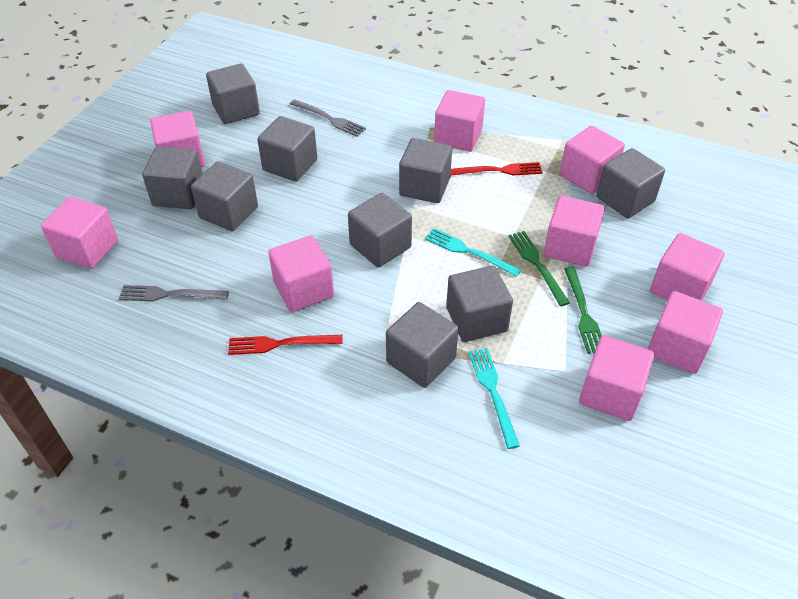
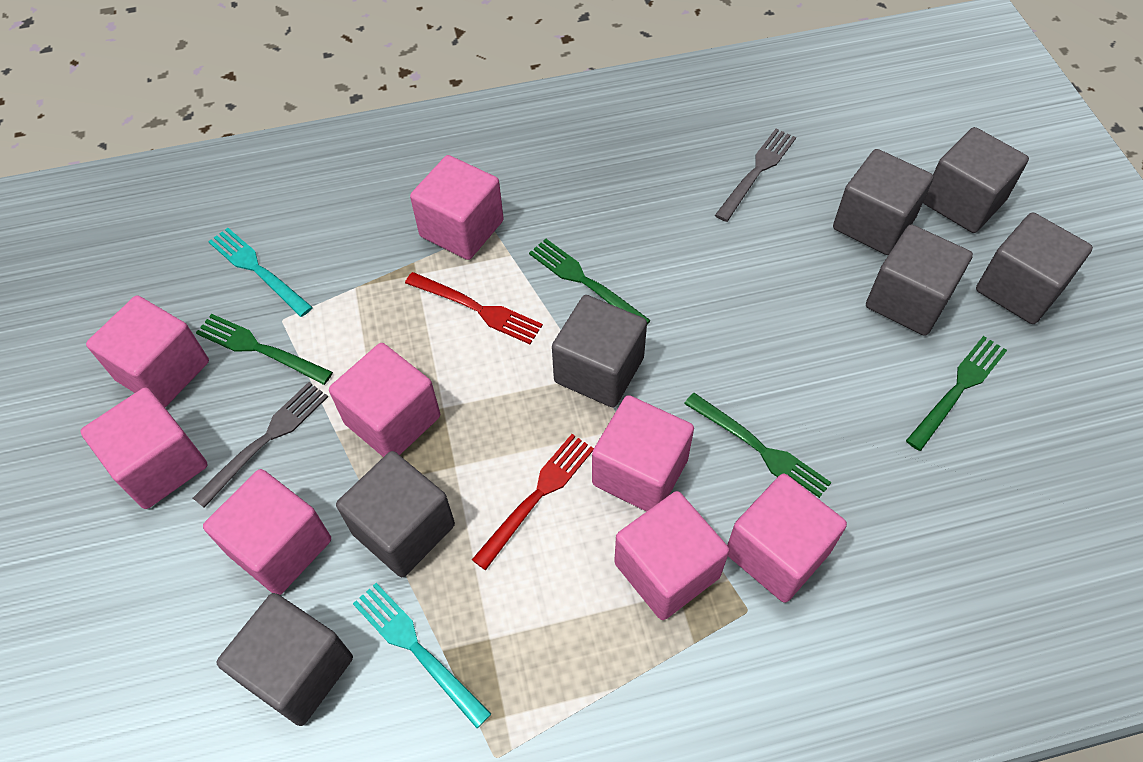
green fork: 2 -> 4
grey cube: 9 -> 7
pink cube: 9 -> 8

